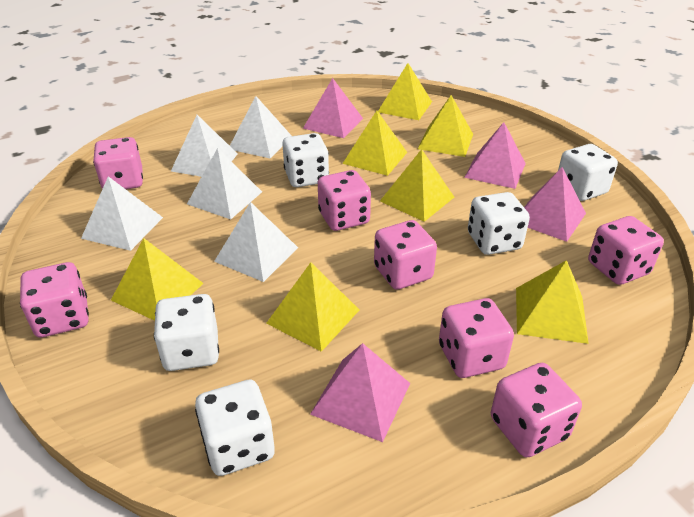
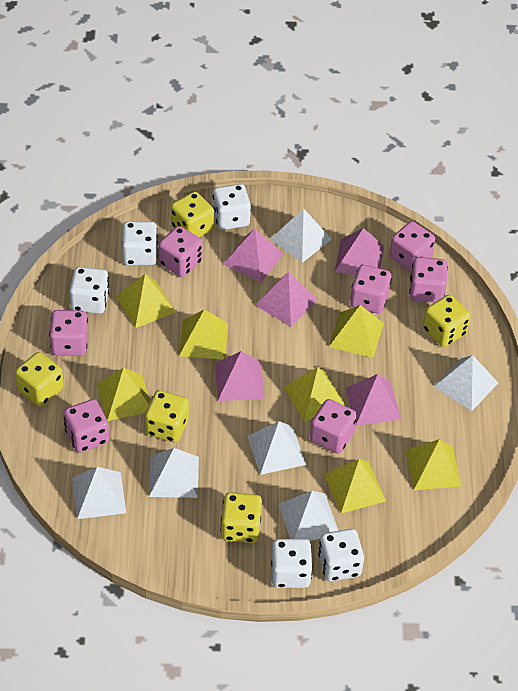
pink pyramid: 4 -> 5
white pyramid: 5 -> 6
yellow dice: 0 -> 5

